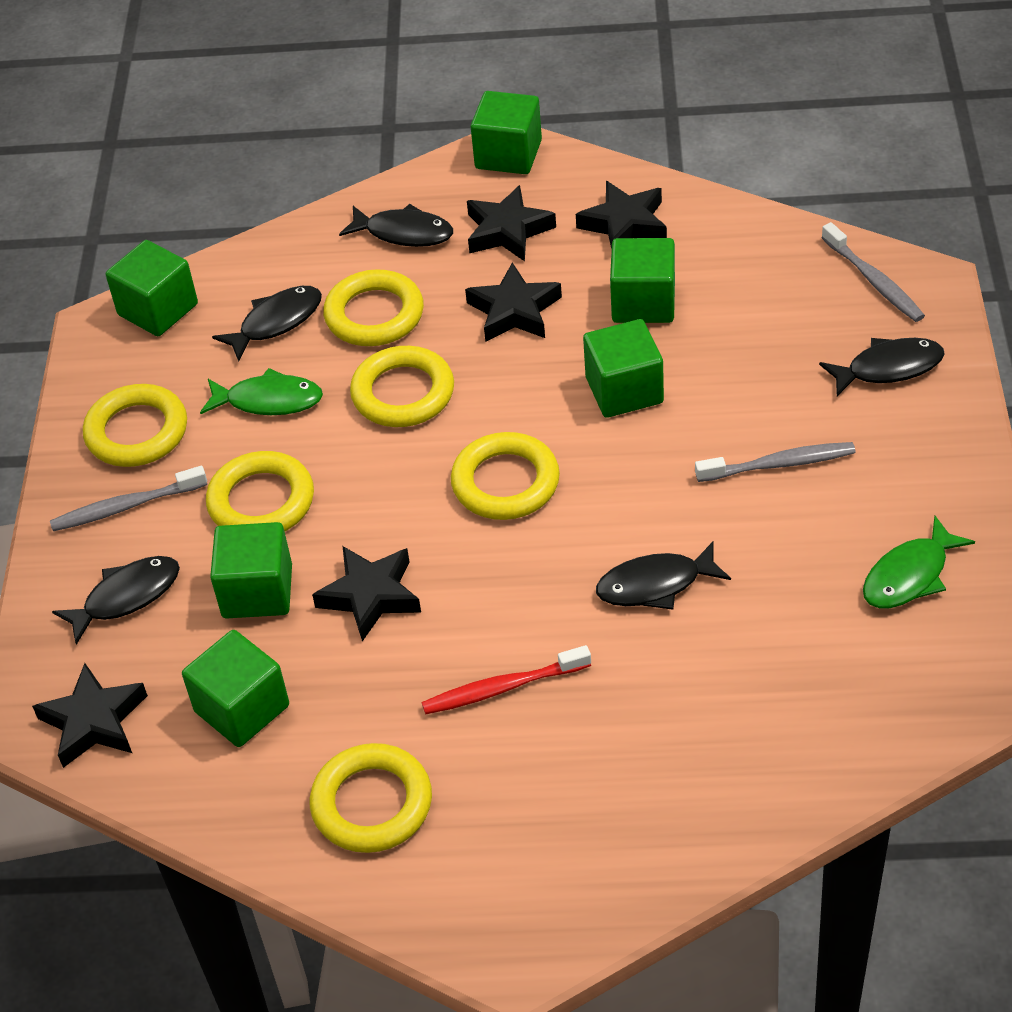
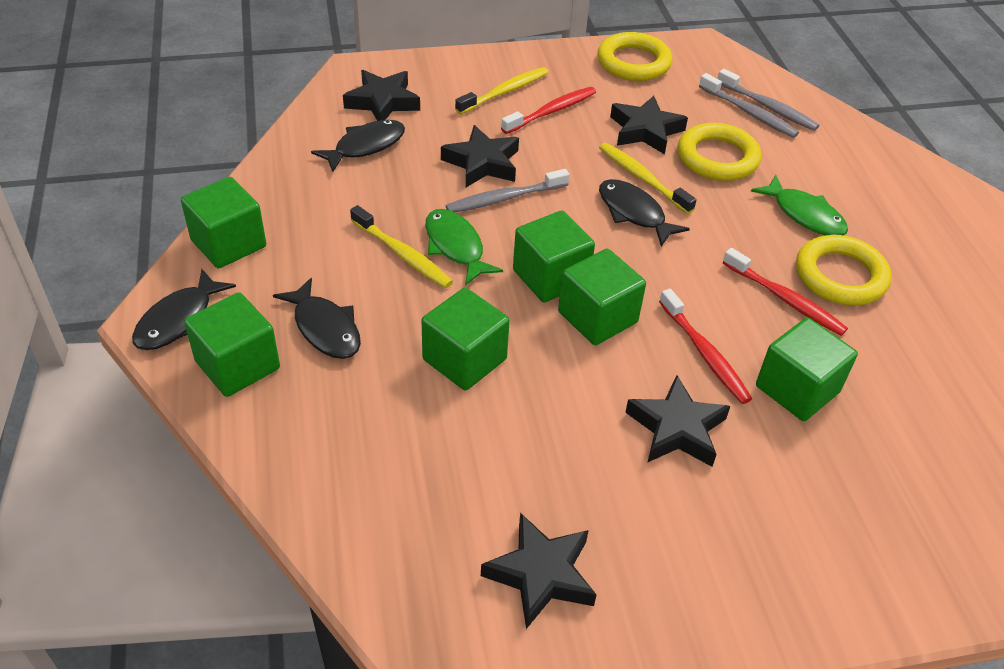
black fish: 5 -> 4
red toothbrush: 1 -> 3
yellow ring: 6 -> 3
yellow toothbrush: 0 -> 3

